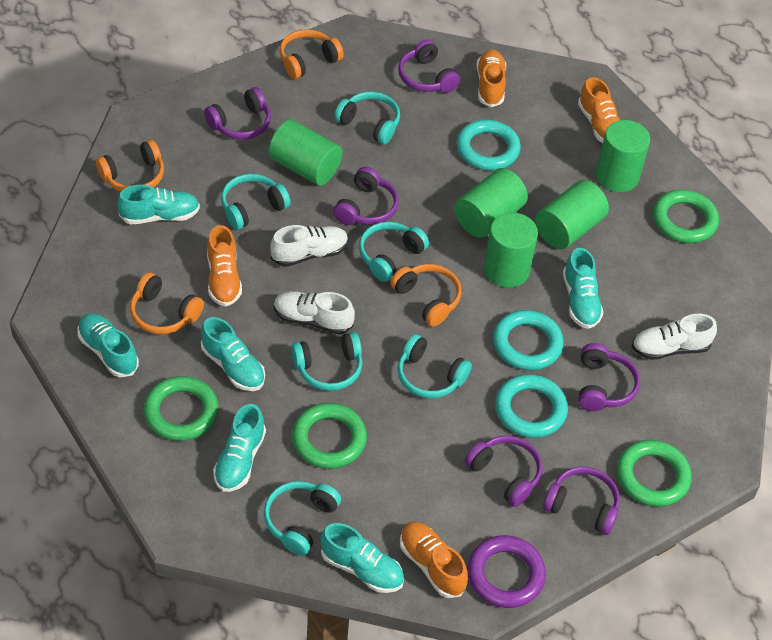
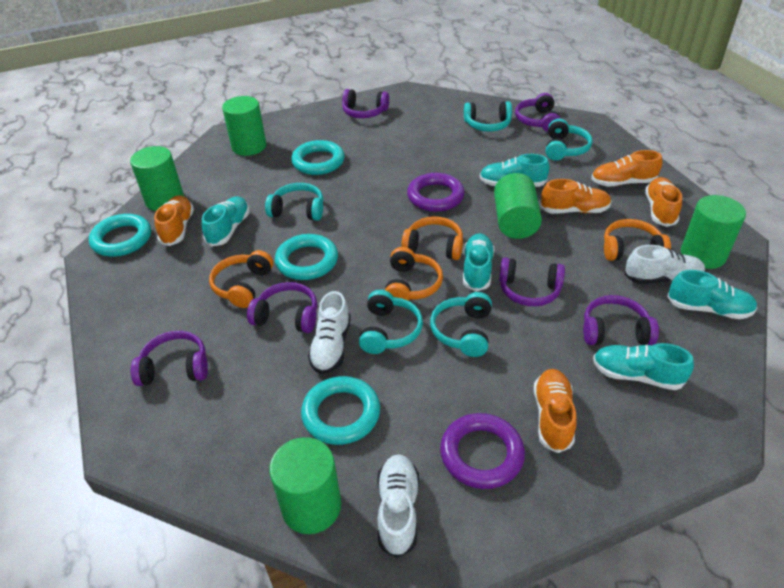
green ring: 4 -> 0
orange shoe: 4 -> 5
purple ring: 1 -> 2
turquoise headphones: 6 -> 5
turquoise ring: 3 -> 4
turquoise shoe: 6 -> 5

